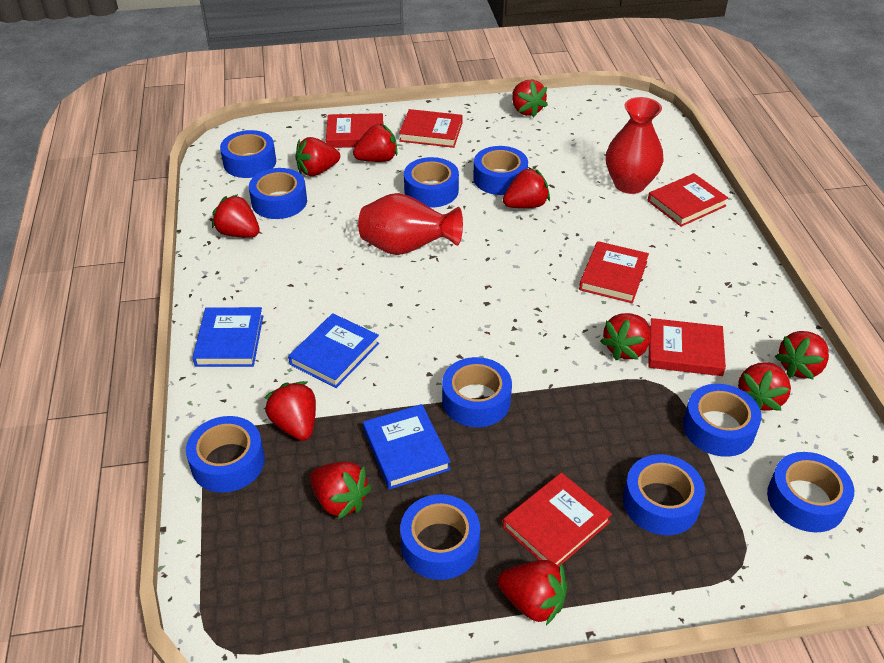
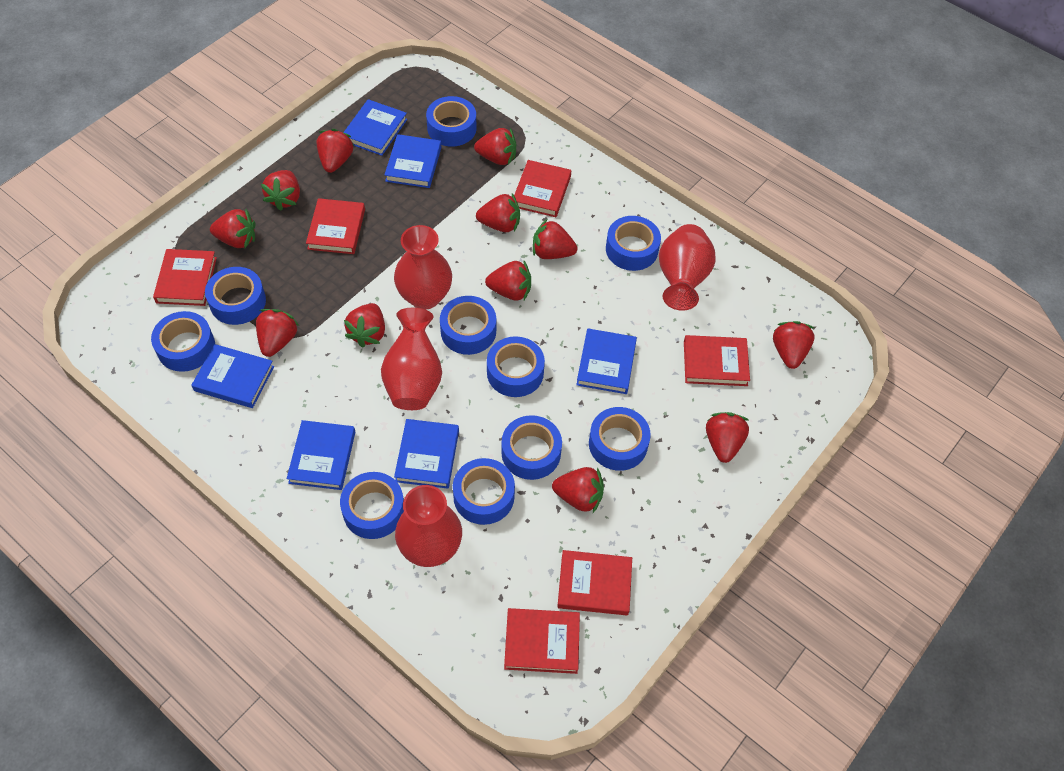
blue book: 3 -> 6
red strawberry: 11 -> 12
red vase: 2 -> 4

